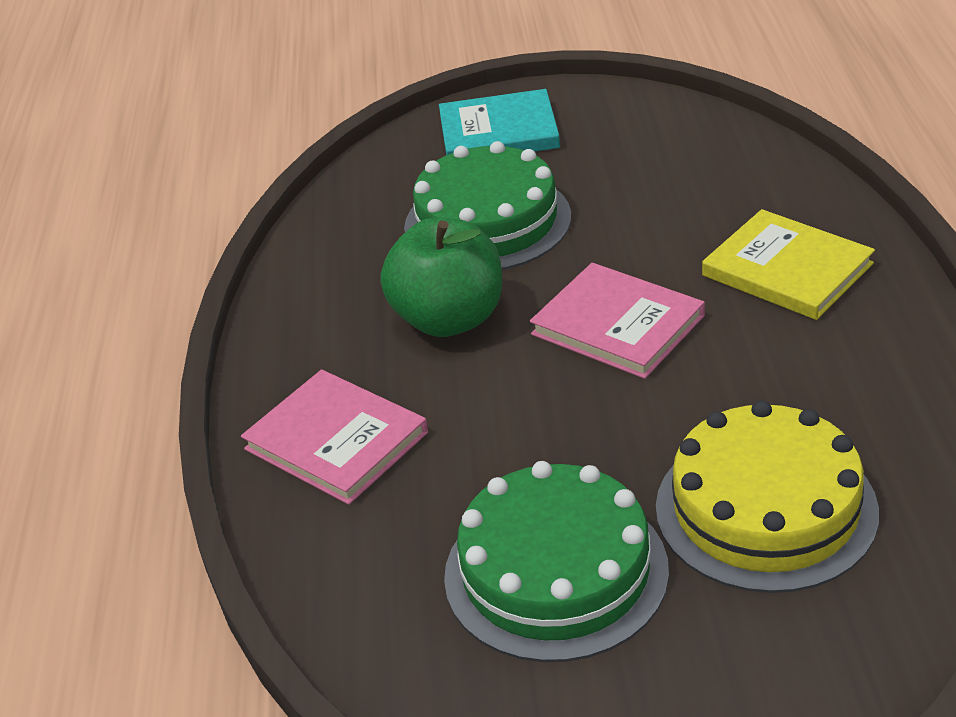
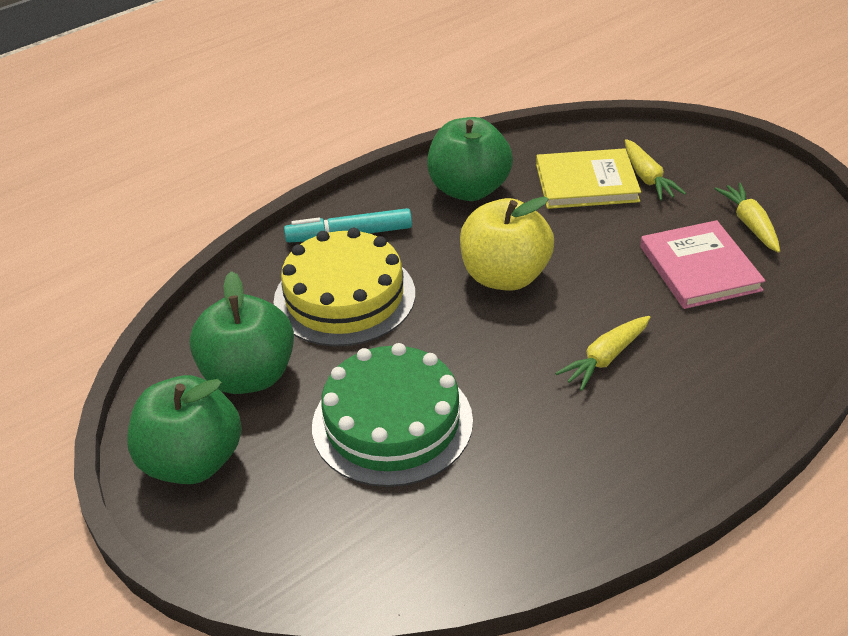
green apple: 1 -> 3
green cake: 2 -> 1
pink book: 2 -> 1
turquoise book: 1 -> 0
turquoise marker: 0 -> 1
yellow apple: 0 -> 1
yellow carrot: 0 -> 3

